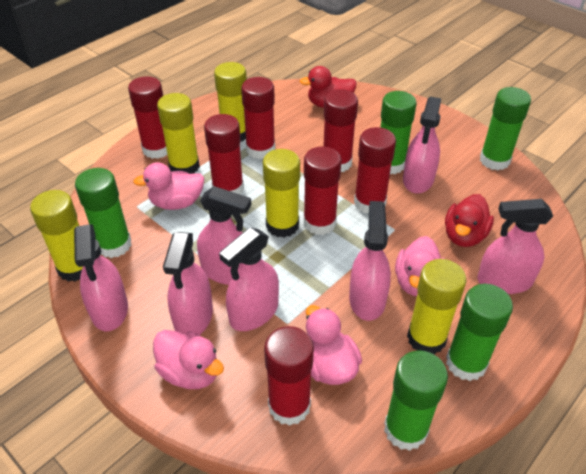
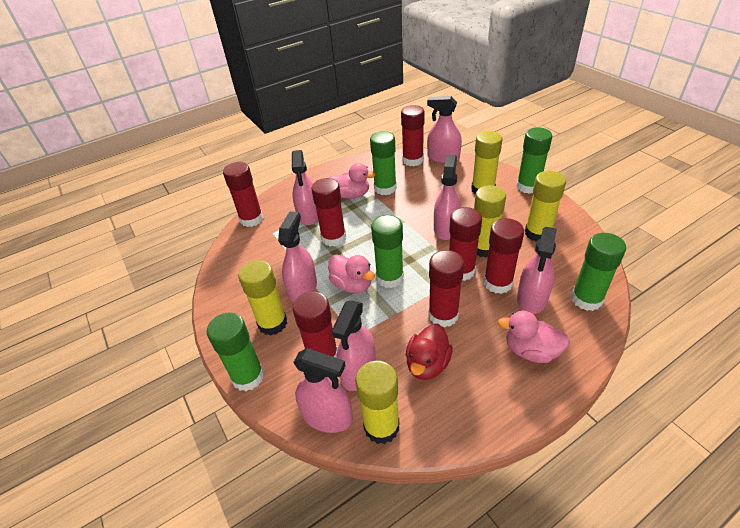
pink duck: 4 -> 3
red duck: 2 -> 1

